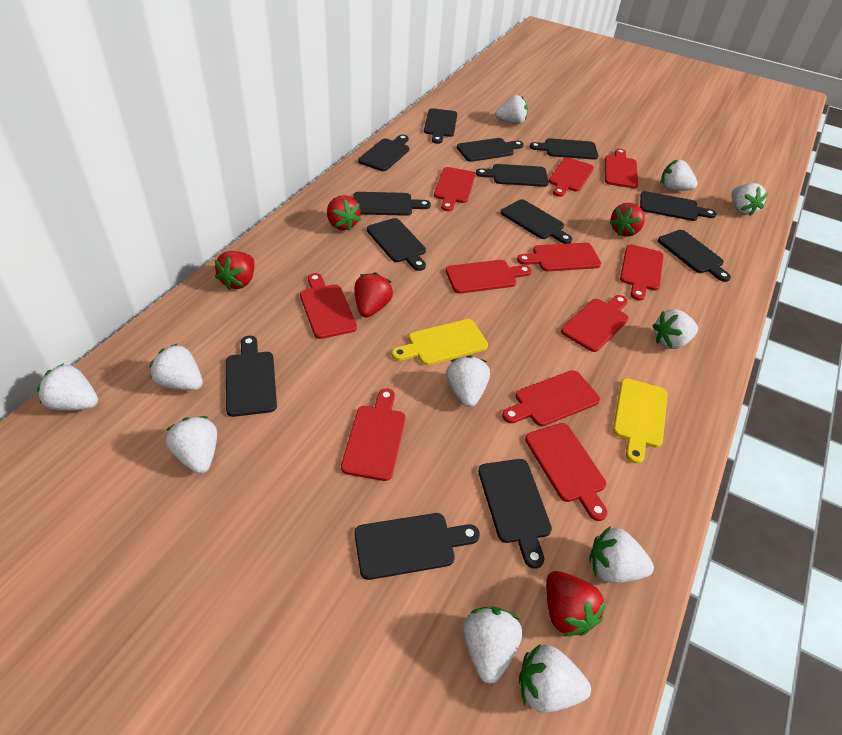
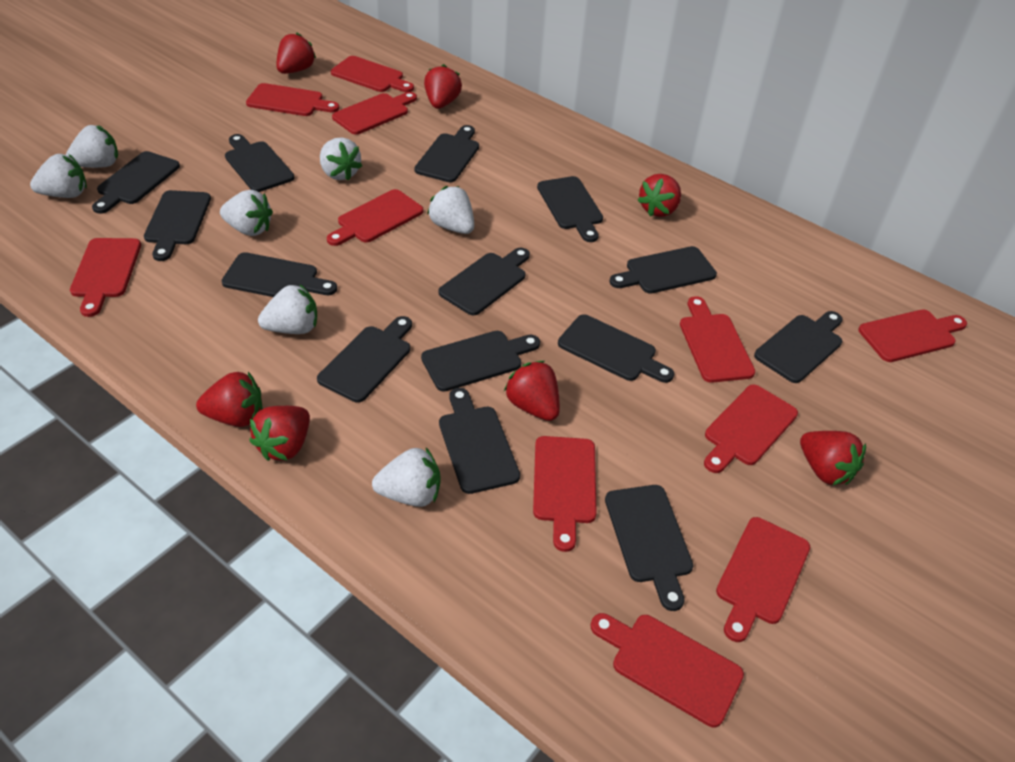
black cutting board: 13 -> 14
red strawberry: 5 -> 7
white strawberry: 11 -> 7
yellow cutting board: 2 -> 0

